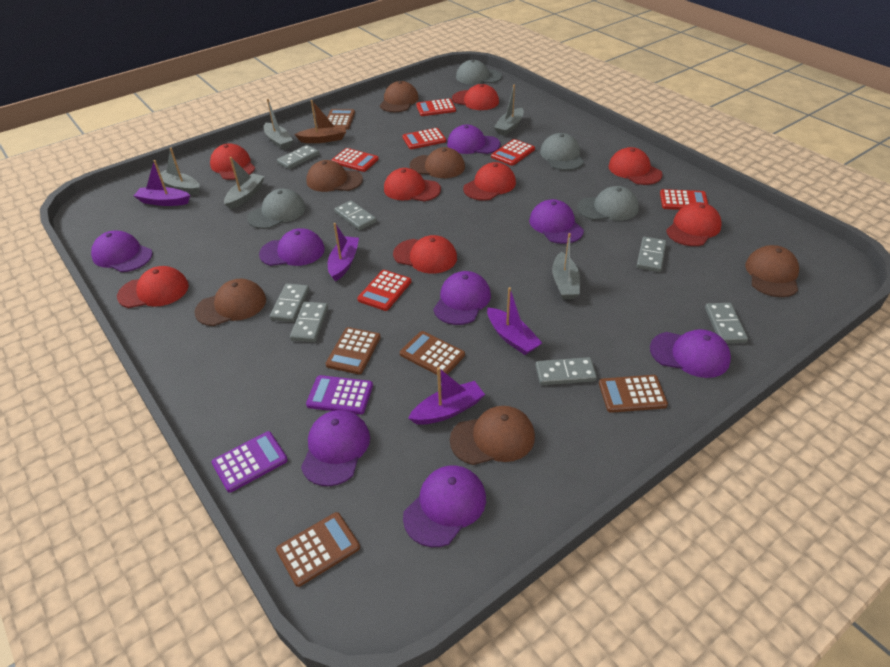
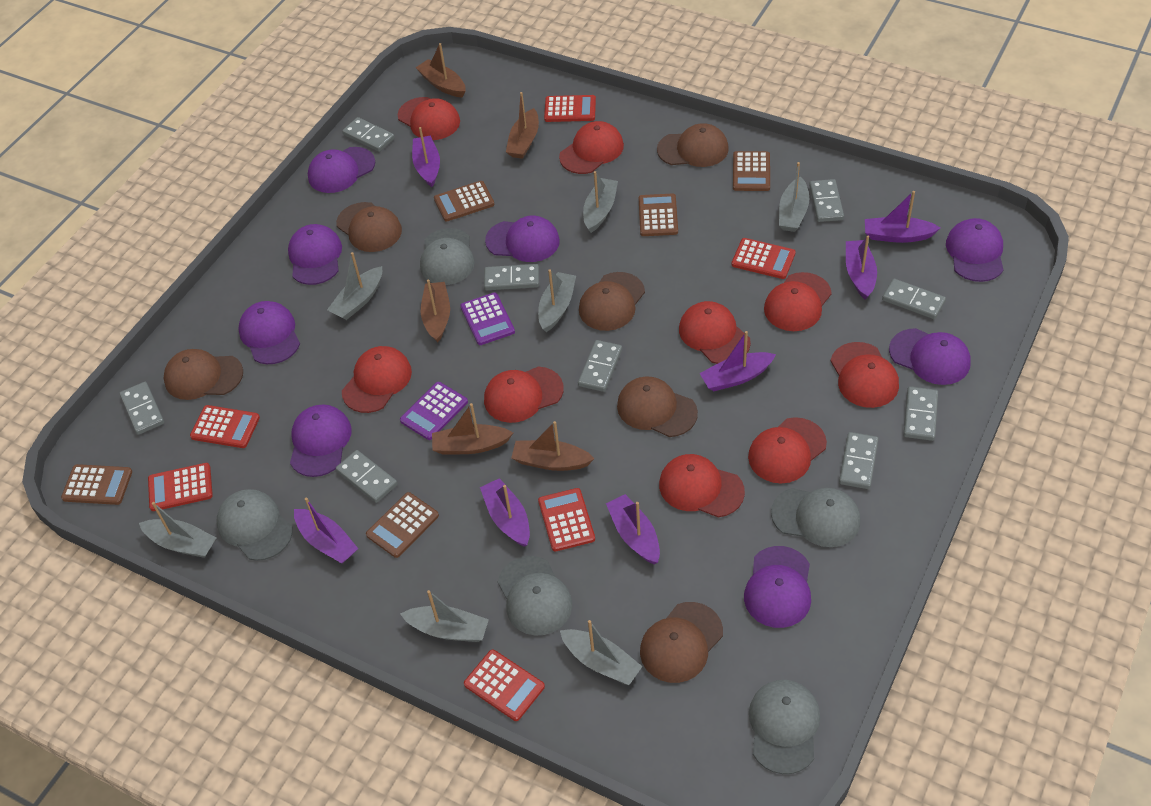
brown boat: 1 -> 5
grey boat: 5 -> 7
grey cap: 4 -> 5
grey domino: 7 -> 9
purple boat: 4 -> 7
red cap: 8 -> 9

